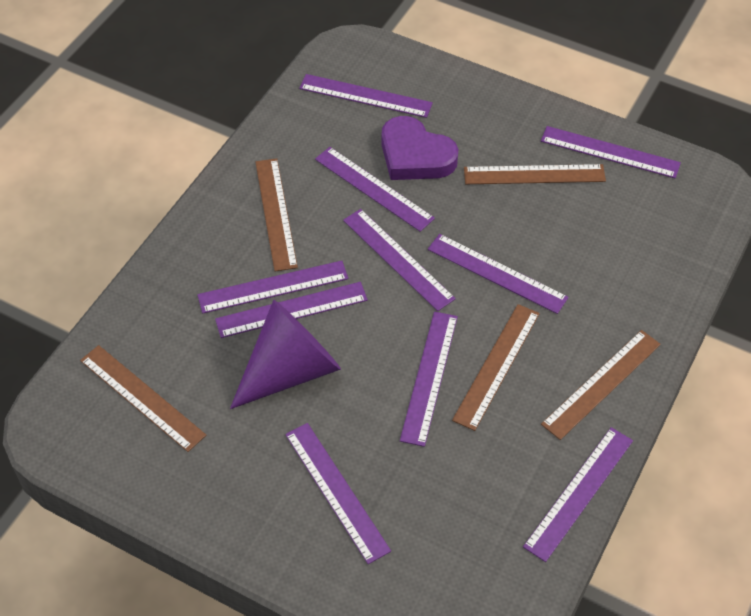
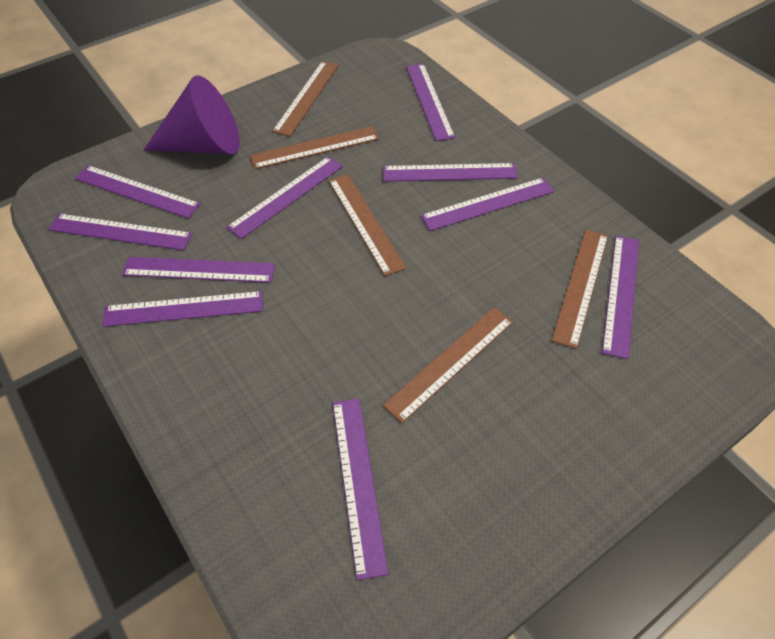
purple heart: 1 -> 0

